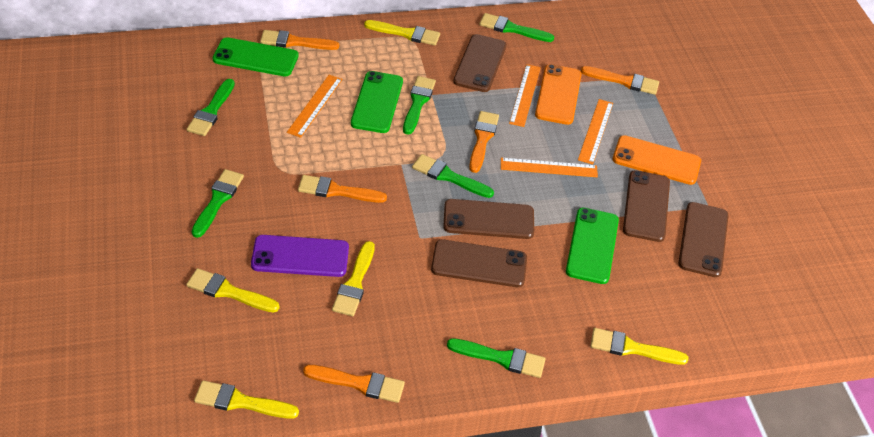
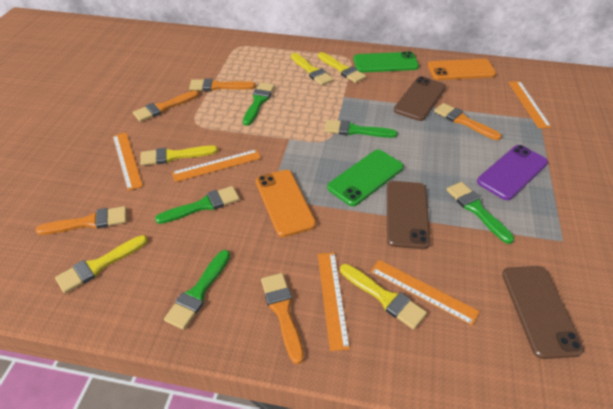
brown phone: 5 -> 3
green brush: 6 -> 5
green phone: 3 -> 2
orange ruler: 4 -> 5

